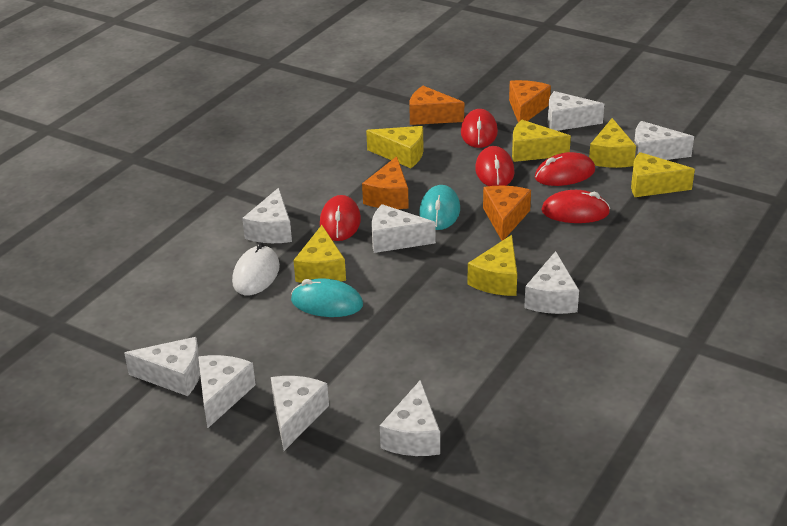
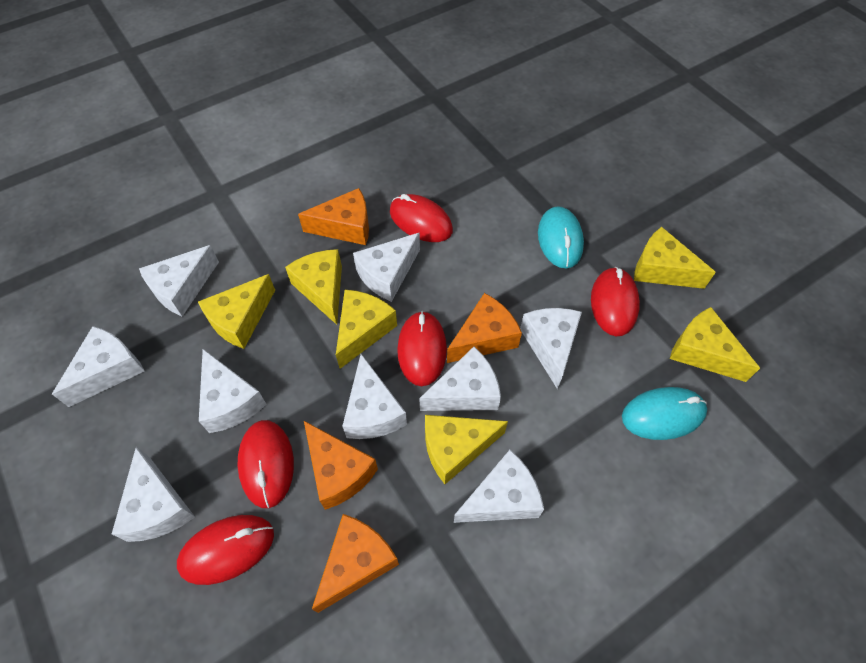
white mouse: 1 -> 0

